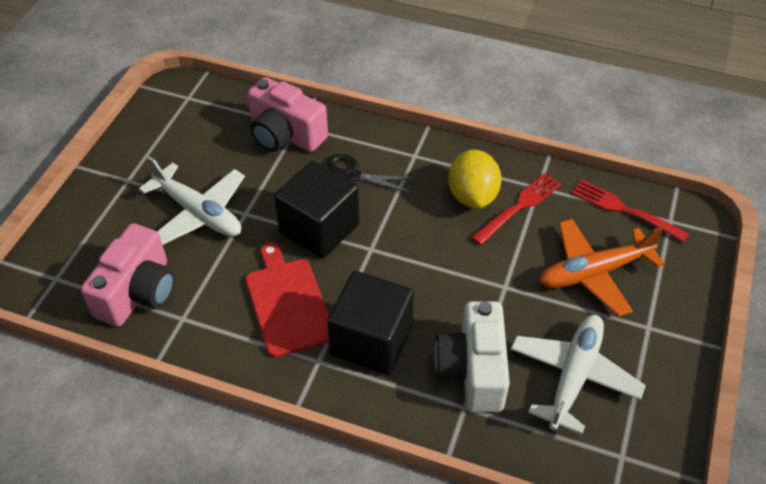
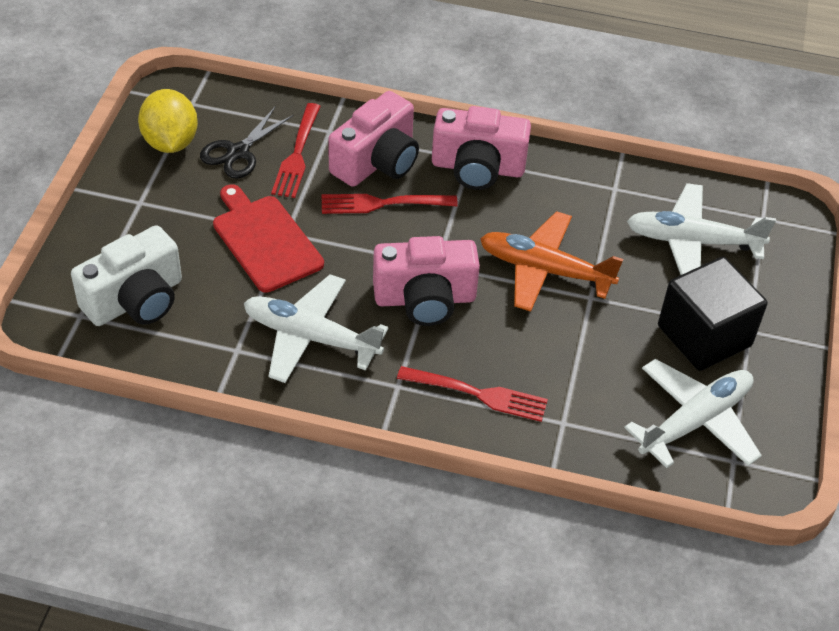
black cube: 2 -> 1
pink camera: 2 -> 3
red fork: 2 -> 3
white plane: 2 -> 3

